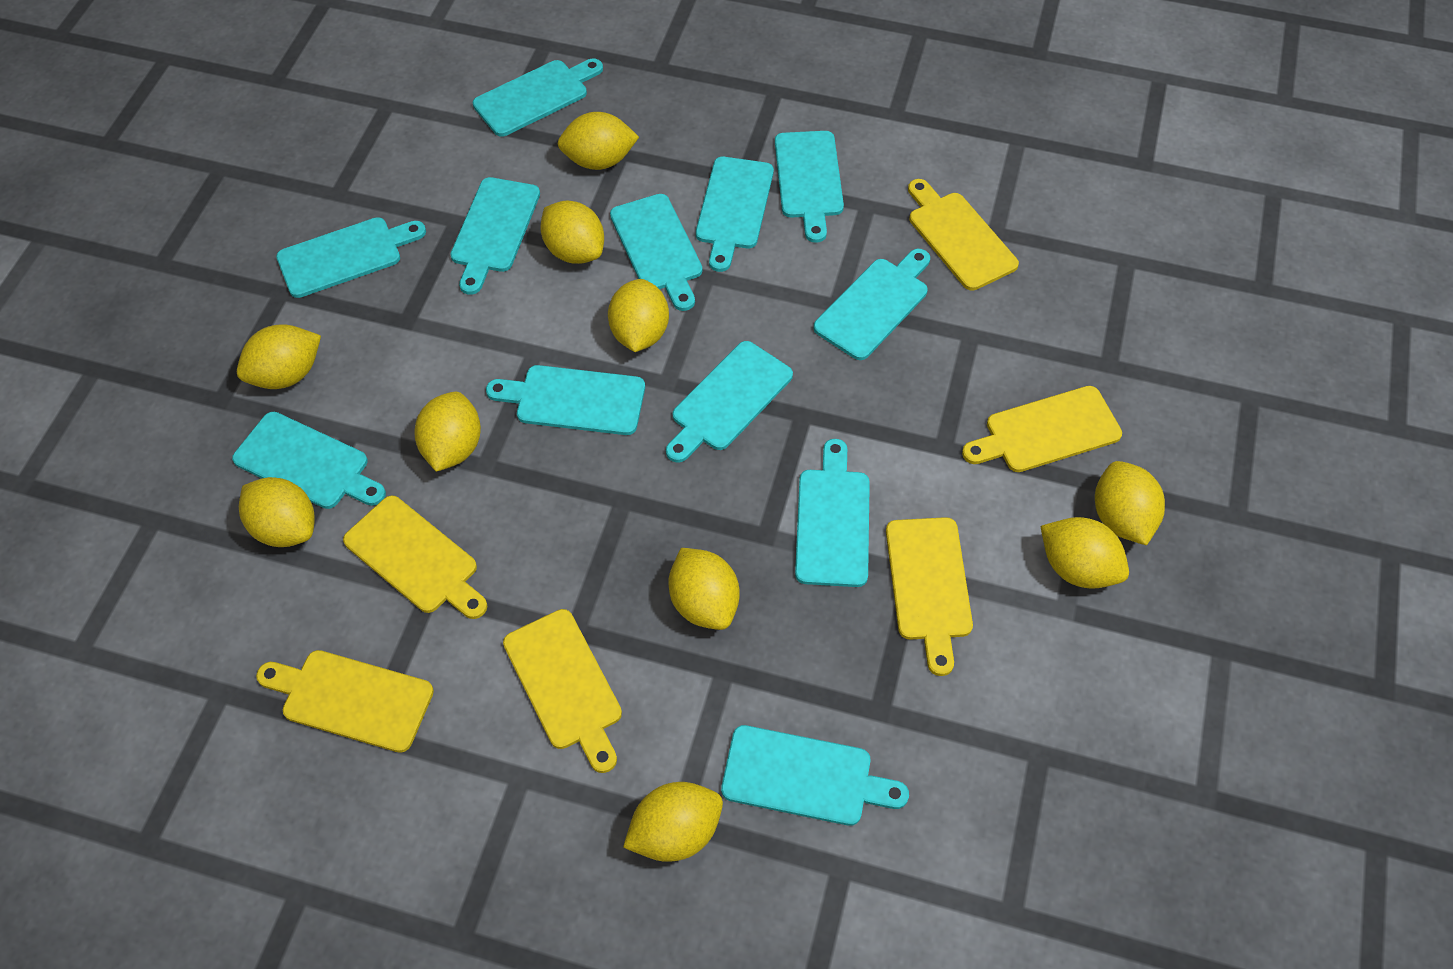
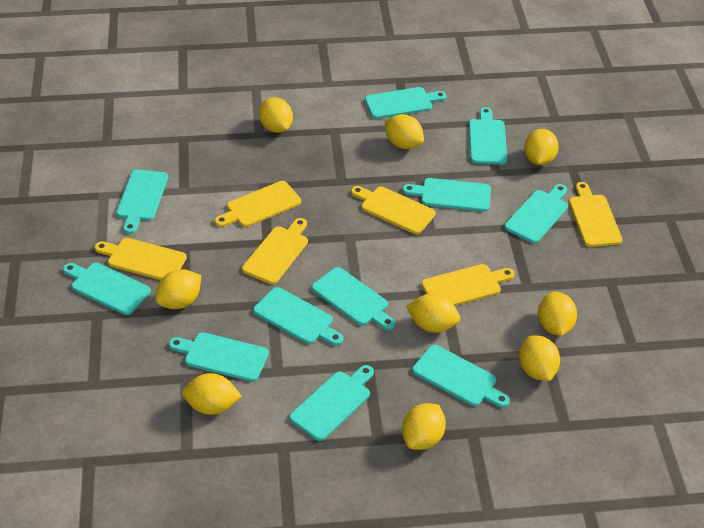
turquoise cutting board: 12 -> 11
yellow lemon: 10 -> 9

